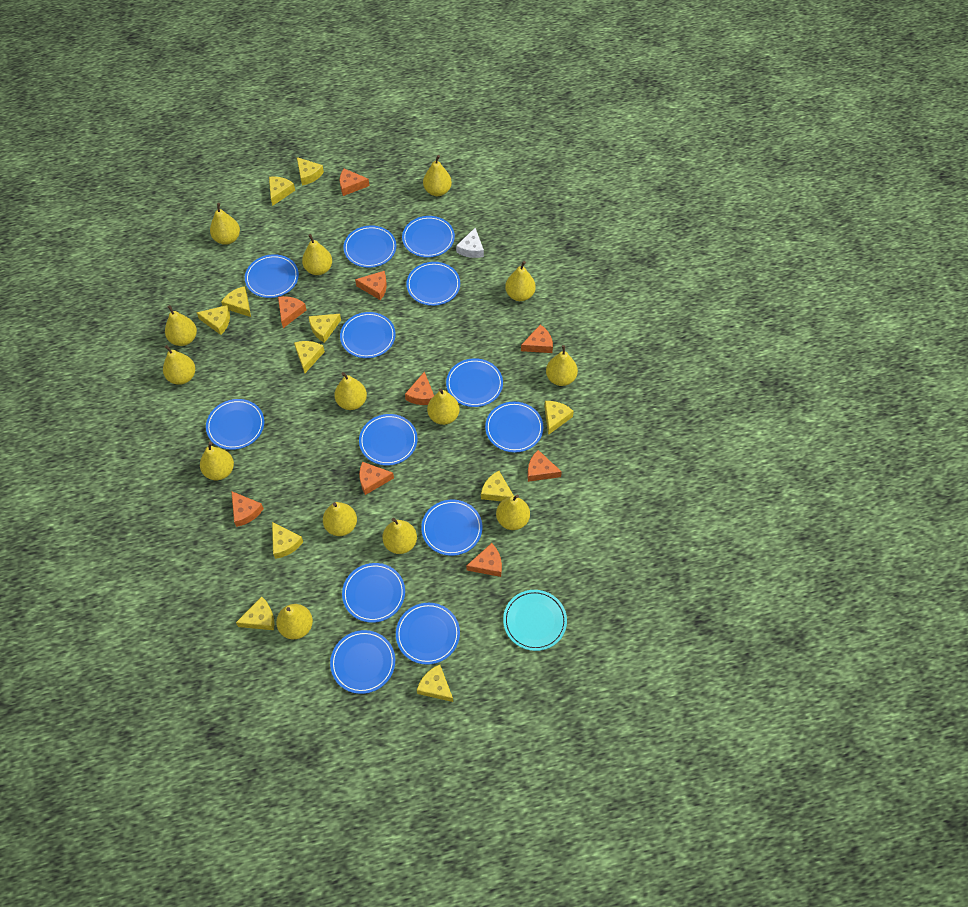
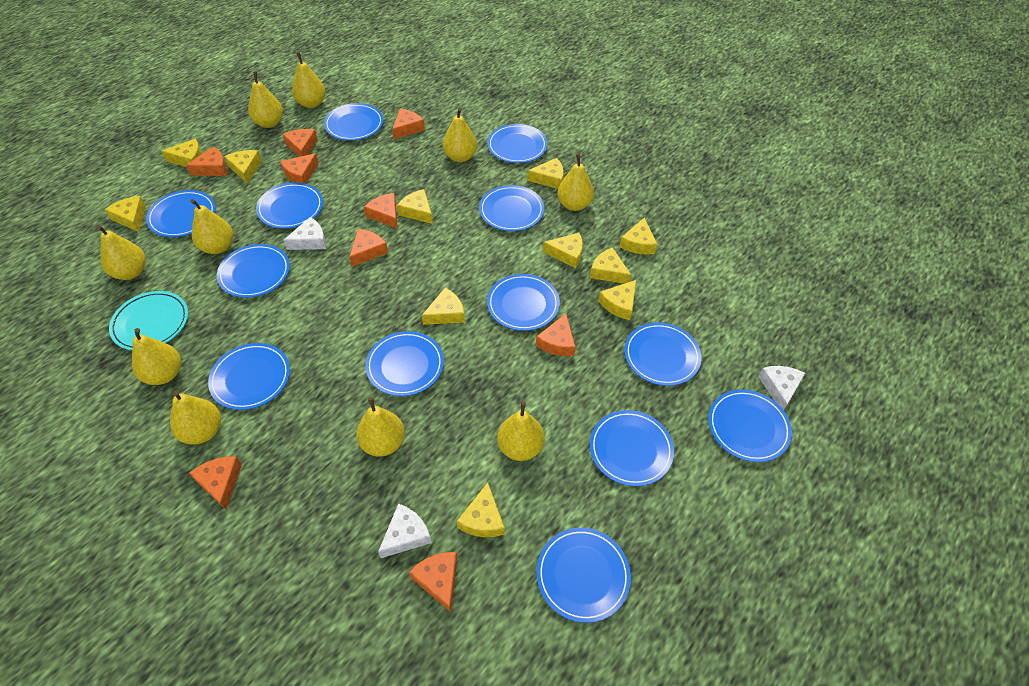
white cheese: 1 -> 3
yellow pear: 14 -> 10

